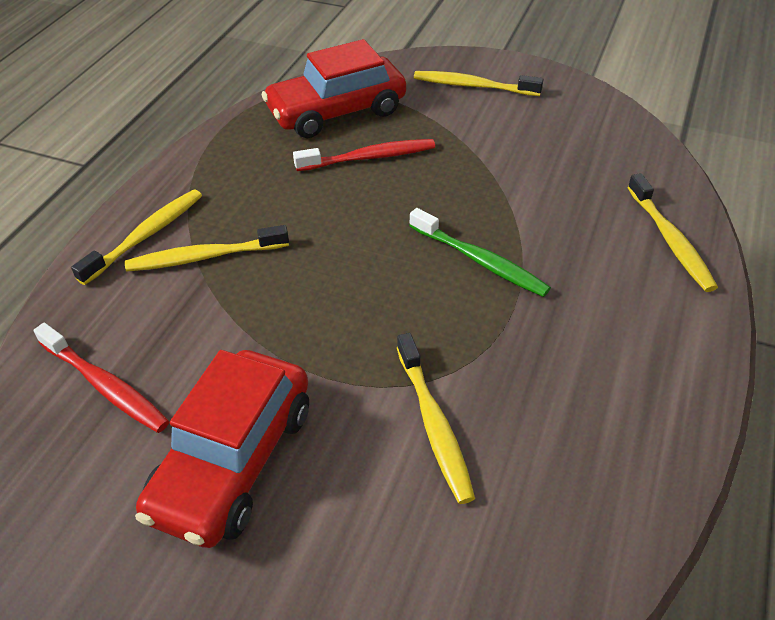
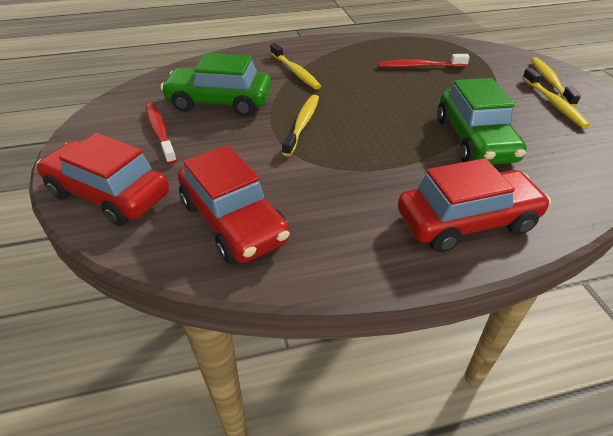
green car: 0 -> 2
green toothbrush: 1 -> 0
red car: 2 -> 3
yellow toothbrush: 5 -> 4

